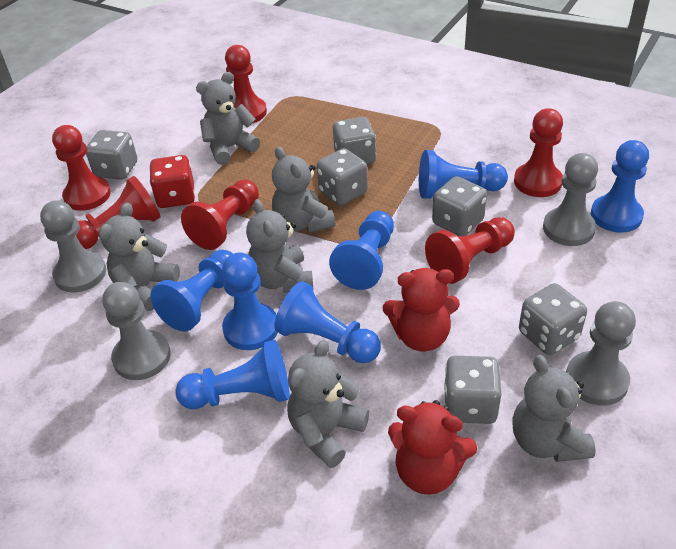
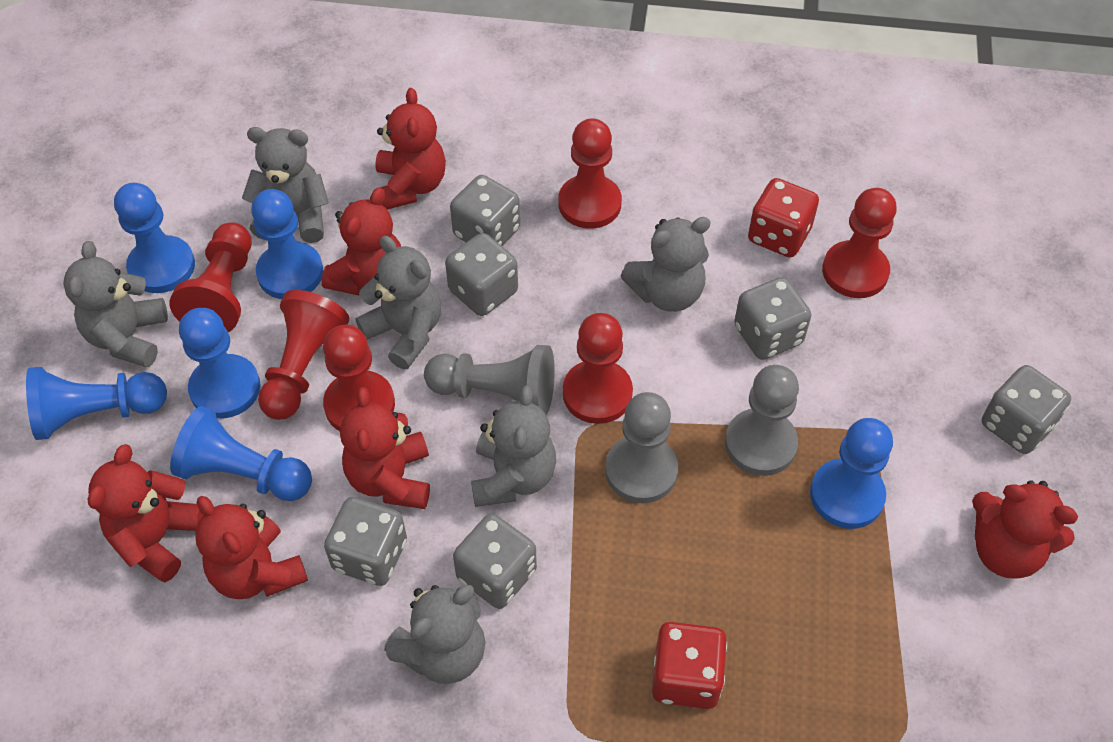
blue pawn: 7 -> 6
grey pawn: 4 -> 3
red dice: 1 -> 2
red teddy bear: 2 -> 6

